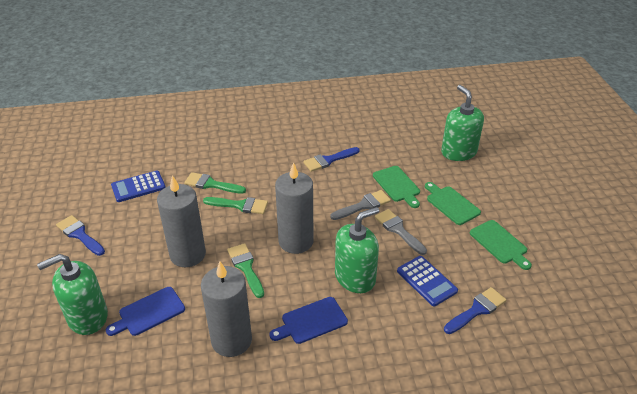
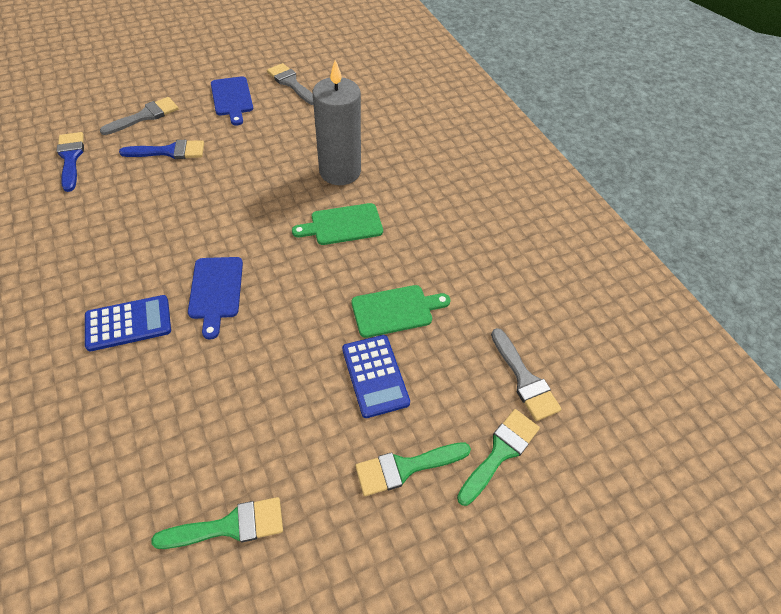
blue brush: 3 -> 2
green cutting board: 3 -> 2
green soap dispenser: 3 -> 0
grey brush: 2 -> 3
grey candle: 3 -> 1

